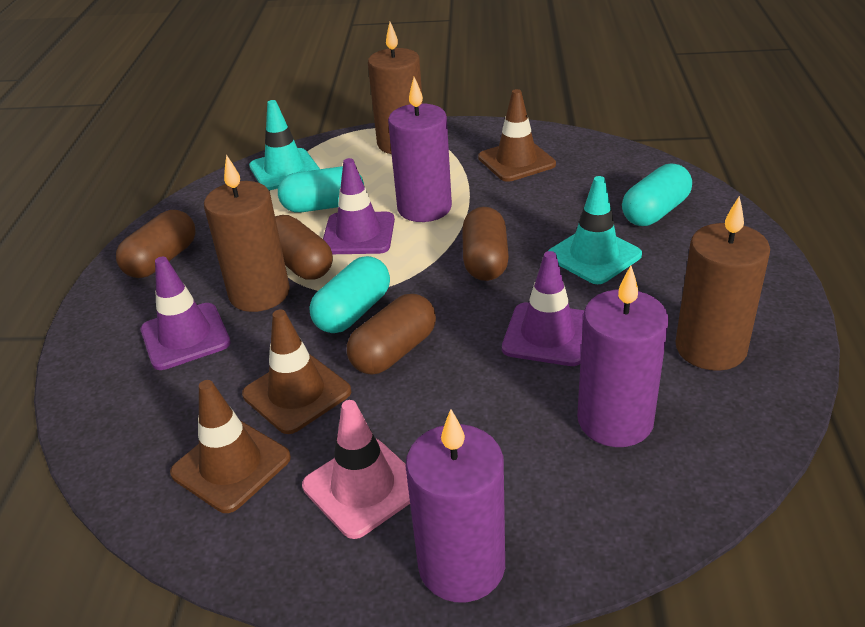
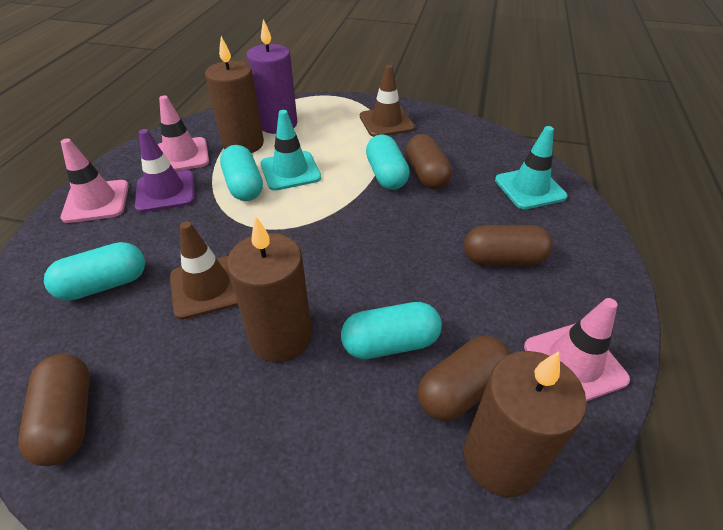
brown traffic cone: 3 -> 2
pink traffic cone: 1 -> 3
purple candle: 3 -> 1
purple traffic cone: 3 -> 1
turquoise capsule: 3 -> 4

